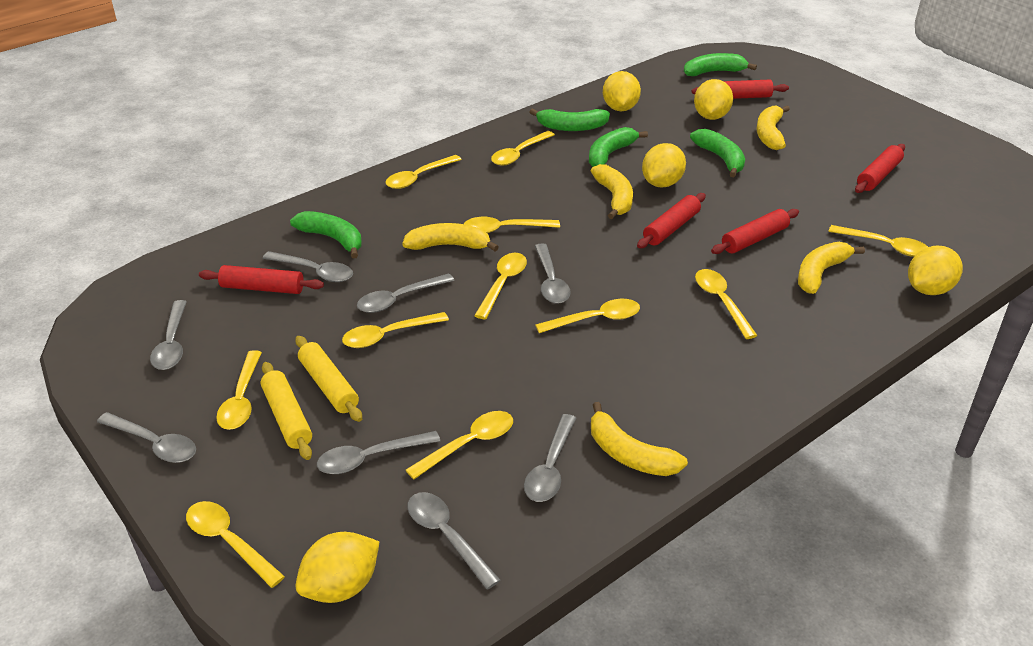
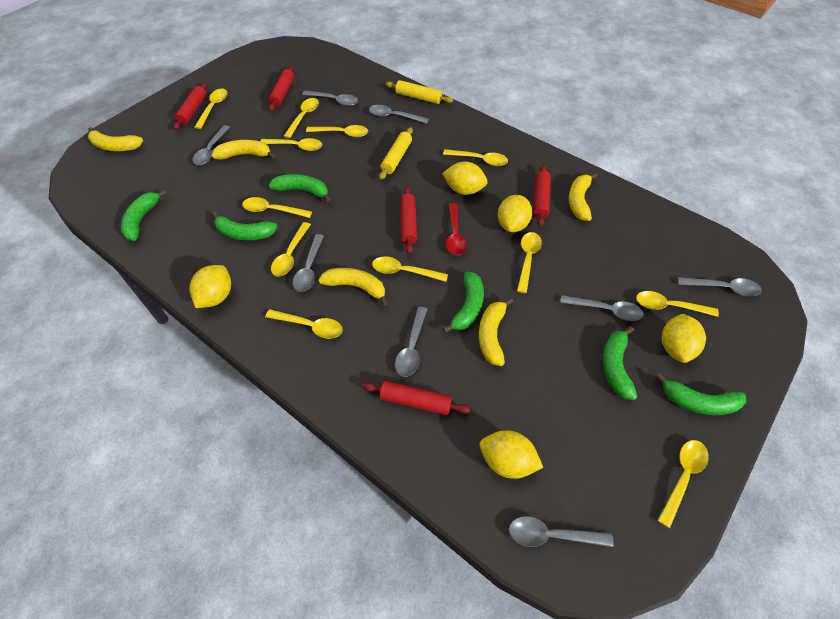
green banana: 5 -> 6
red spoon: 0 -> 1
yellow spoon: 11 -> 12

